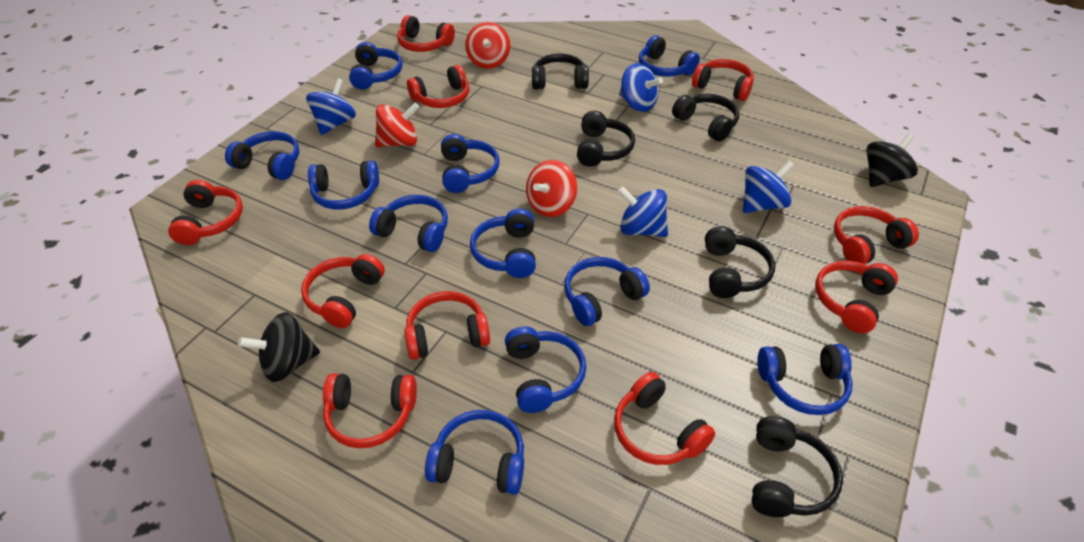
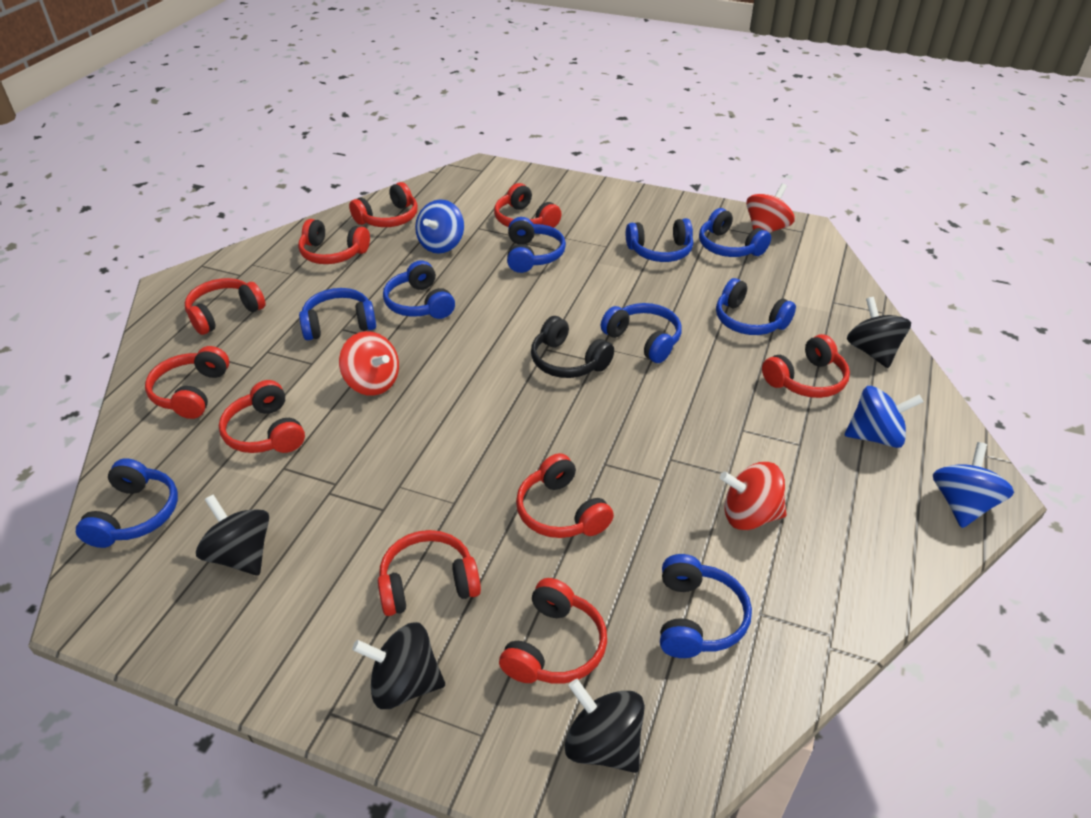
black headphones: 5 -> 1
black spinning top: 2 -> 4
blue headphones: 11 -> 9
blue spinning top: 4 -> 3

